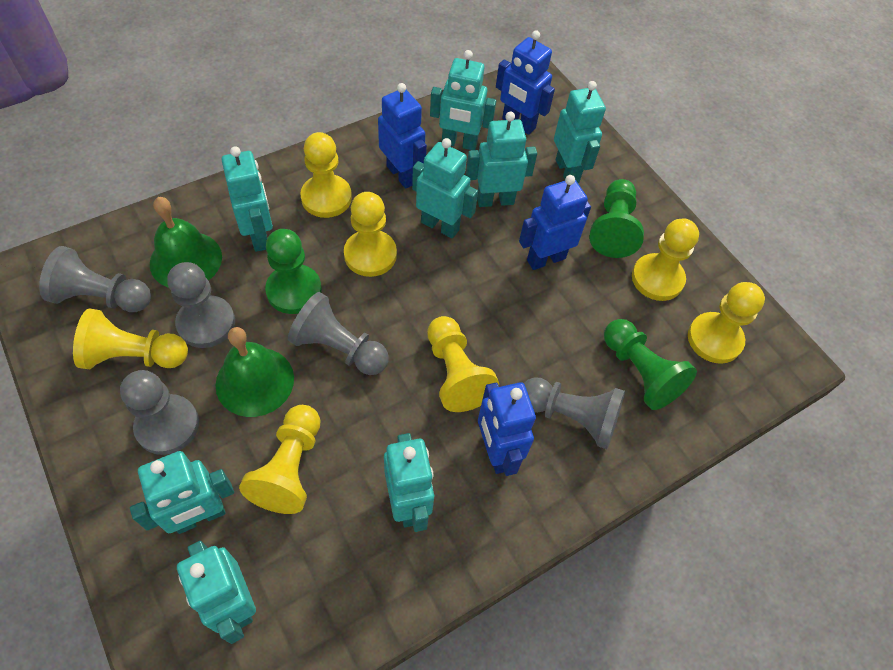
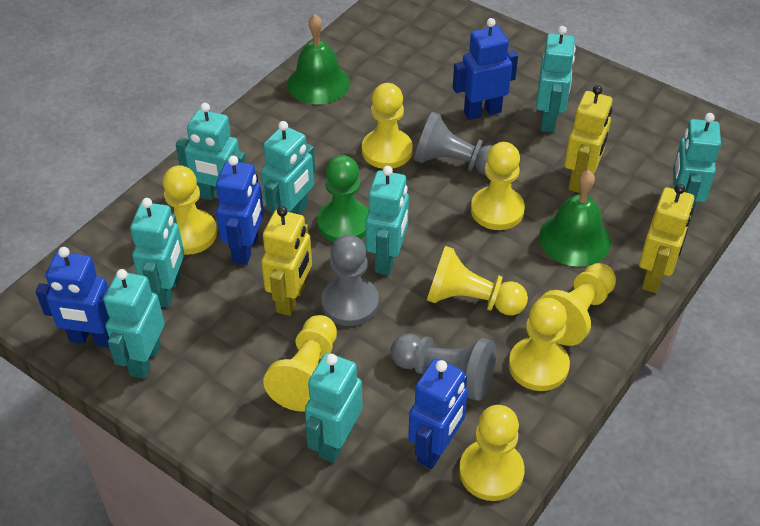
green pawn: 3 -> 1
grey pawn: 5 -> 3
yellow pawn: 7 -> 8
yellow robot: 0 -> 3

